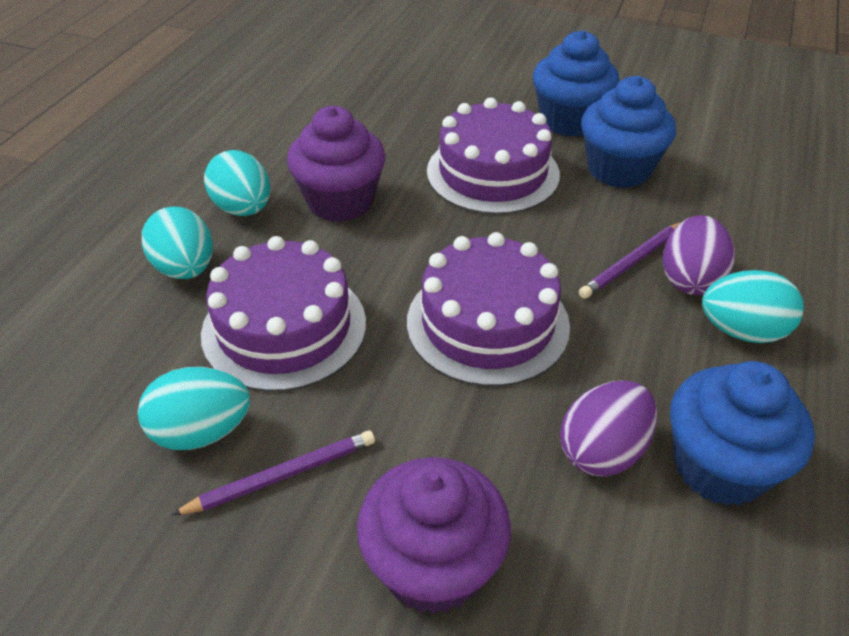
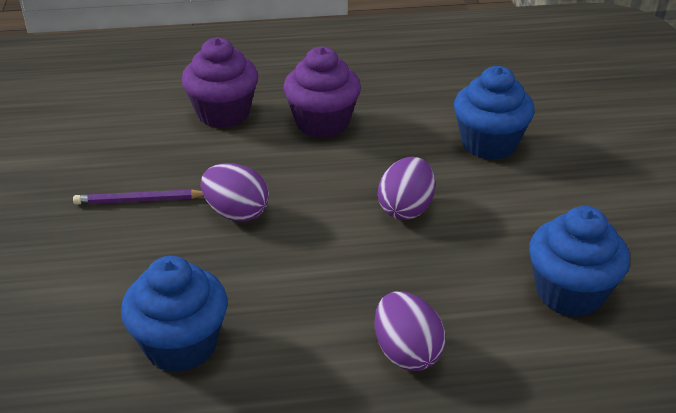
purple cake: 3 -> 0
purple egg: 2 -> 3
purple pencil: 2 -> 1
turquoise egg: 4 -> 0

